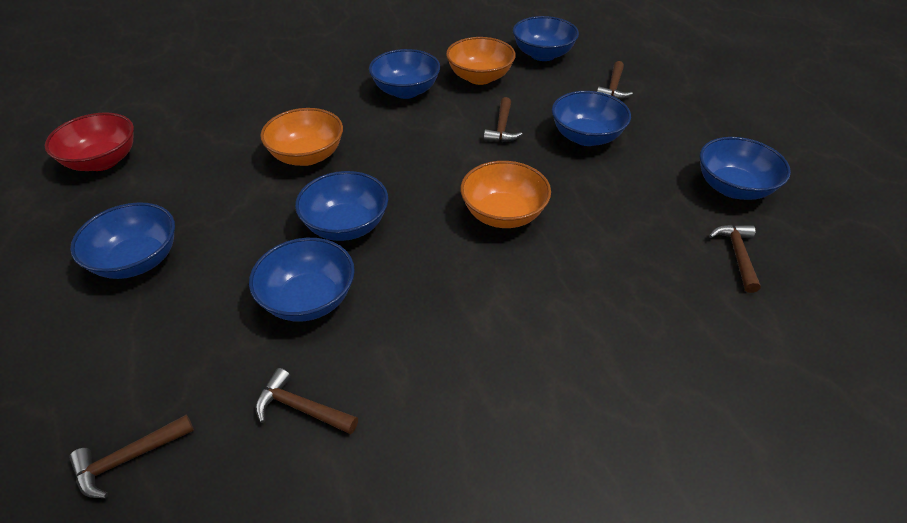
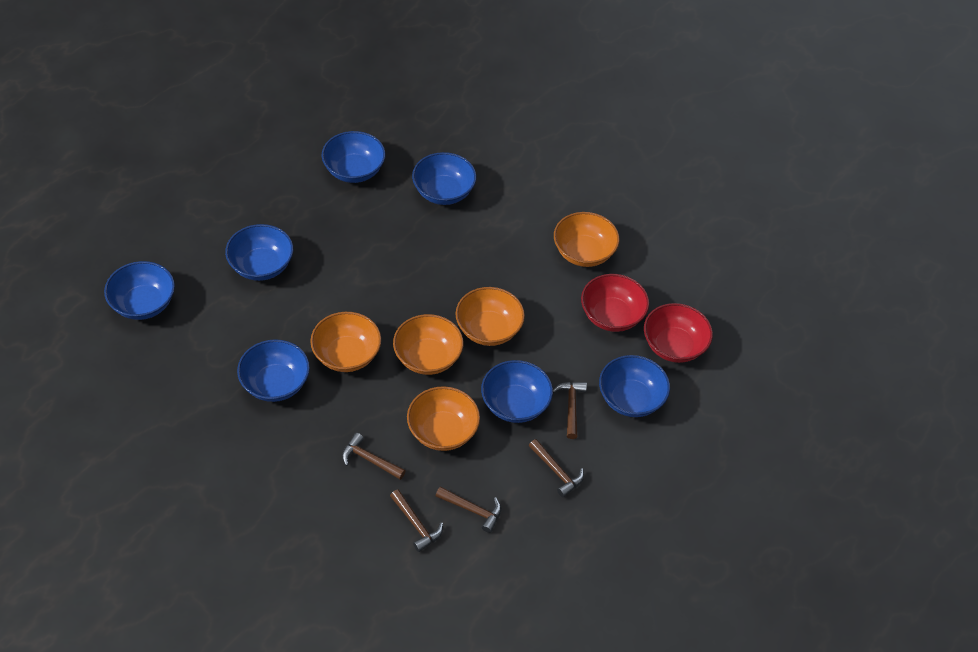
orange bowl: 3 -> 5
red bowl: 1 -> 2

